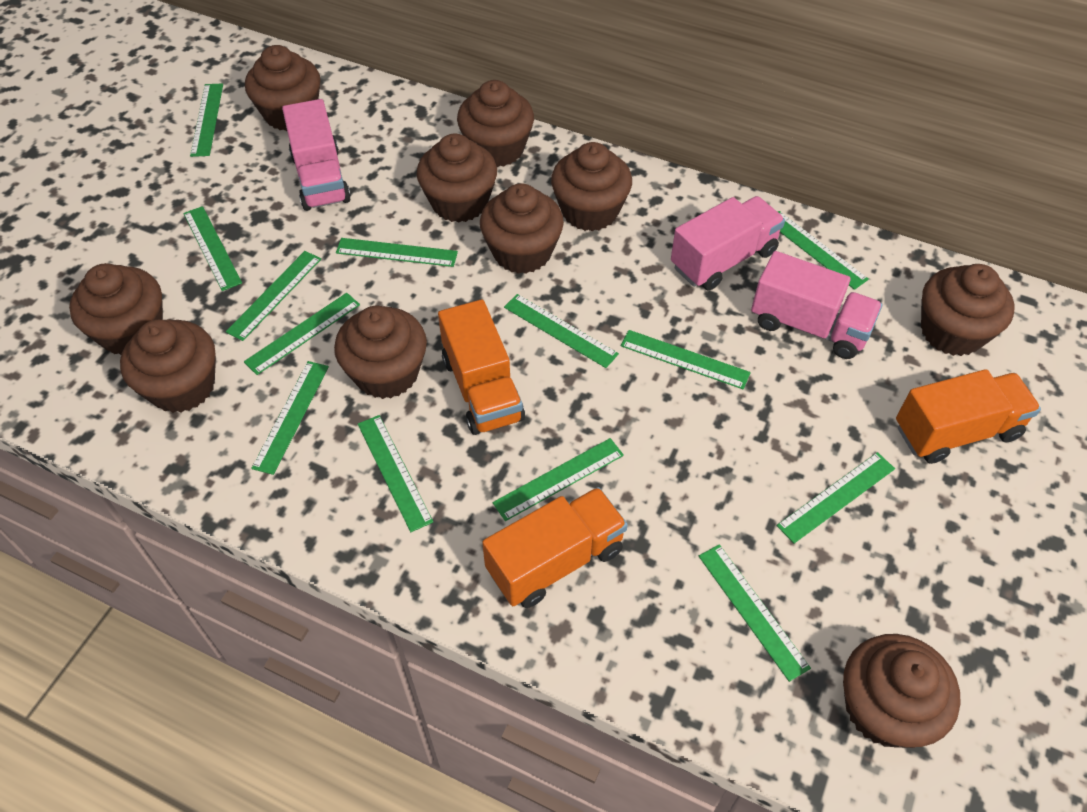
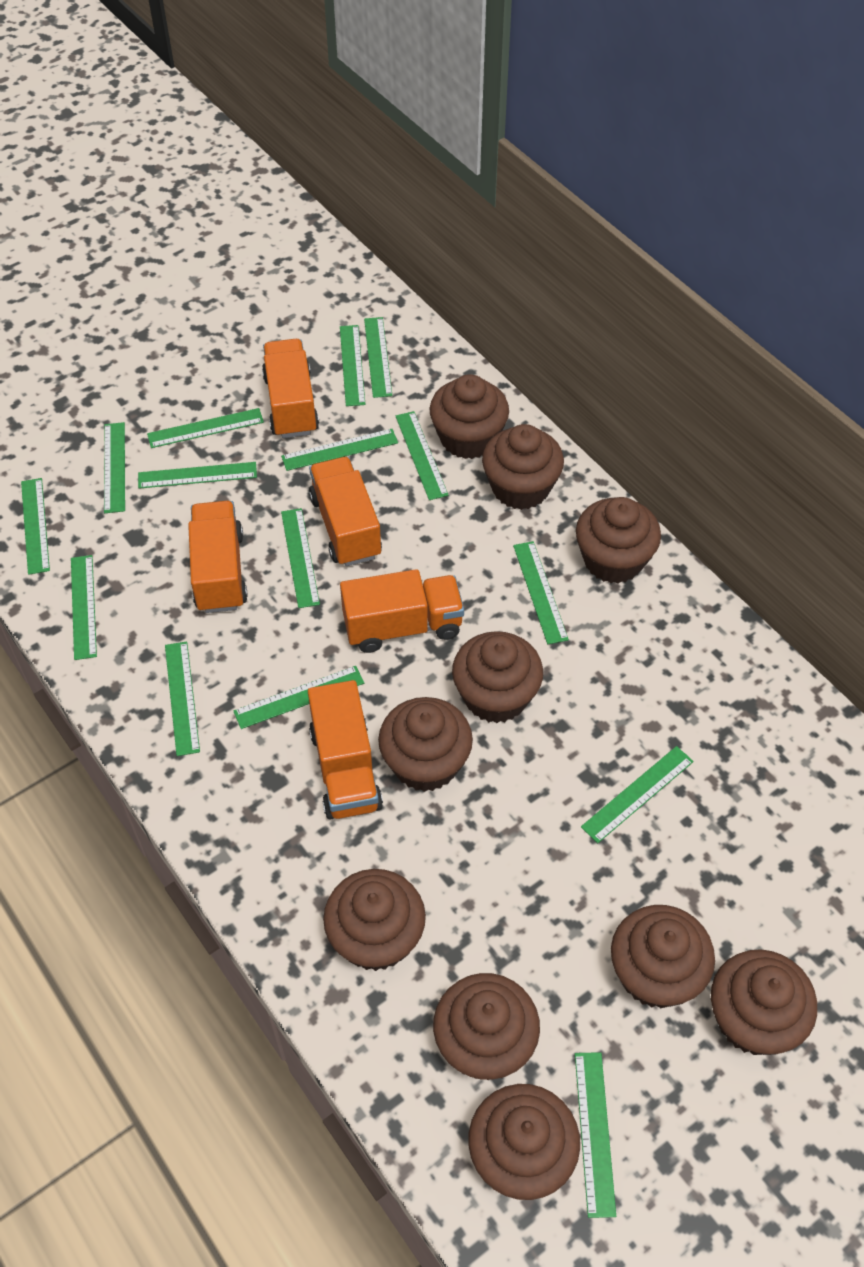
green ruler: 13 -> 15
orange truck: 3 -> 5
pink truck: 3 -> 0

